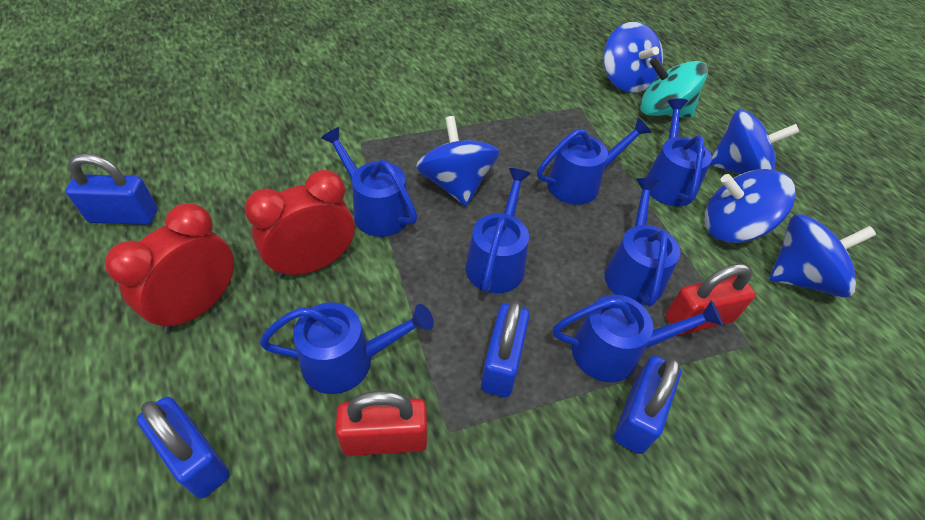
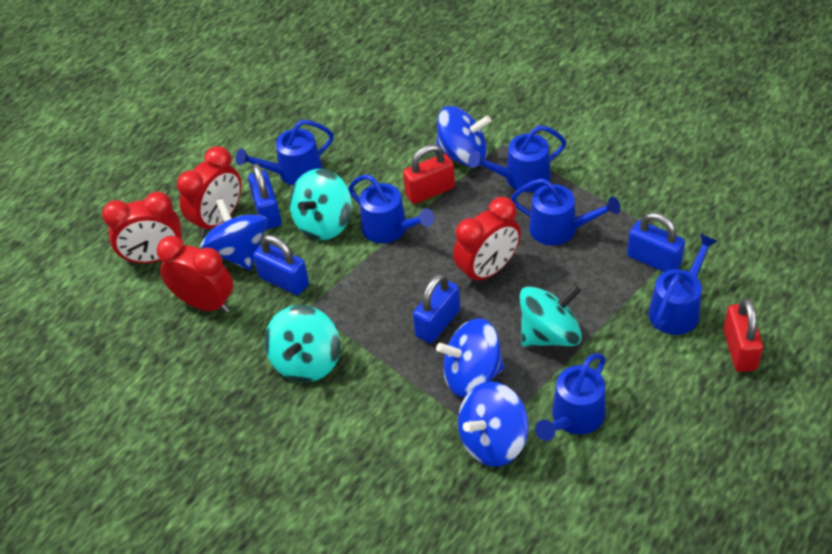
blue spinning top: 5 -> 4
blue watering can: 7 -> 6
red clock: 2 -> 4
turquoise spinning top: 1 -> 3

